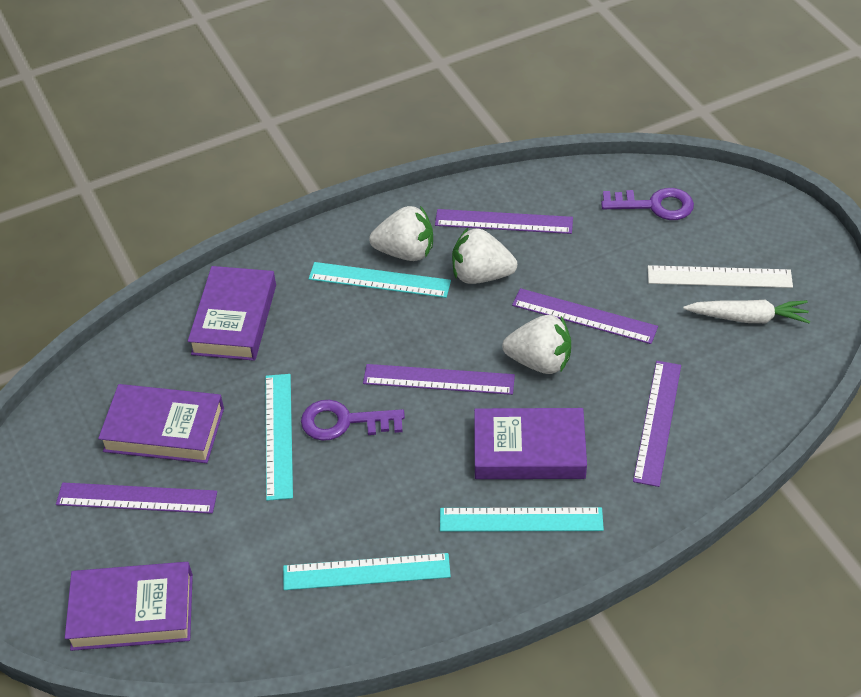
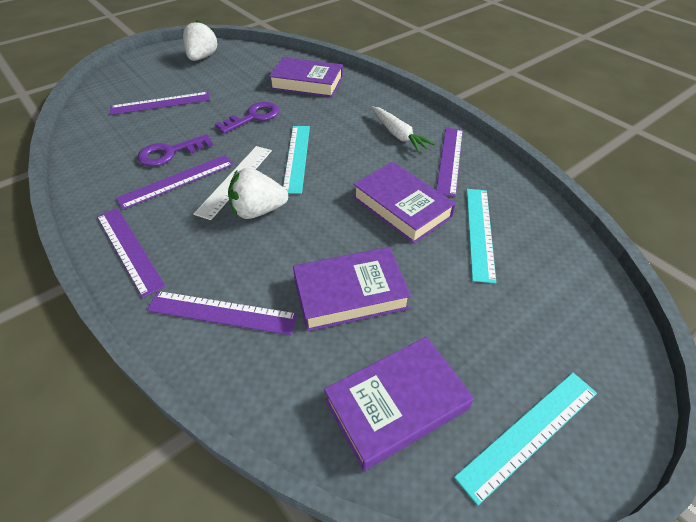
turquoise ruler: 4 -> 3
white strawberry: 3 -> 2

